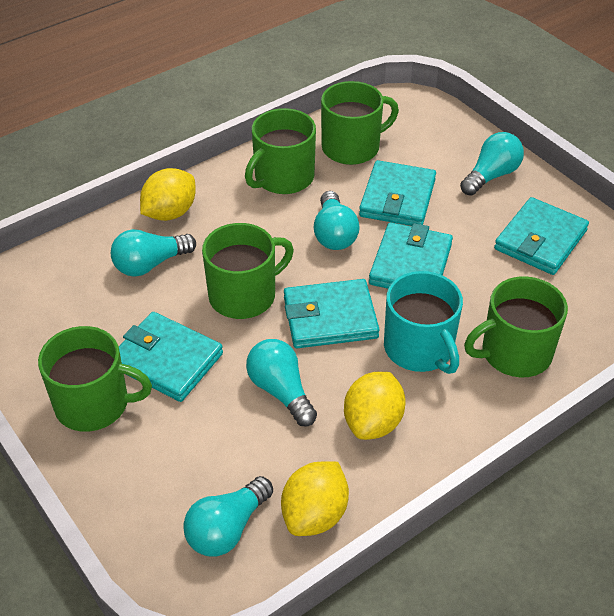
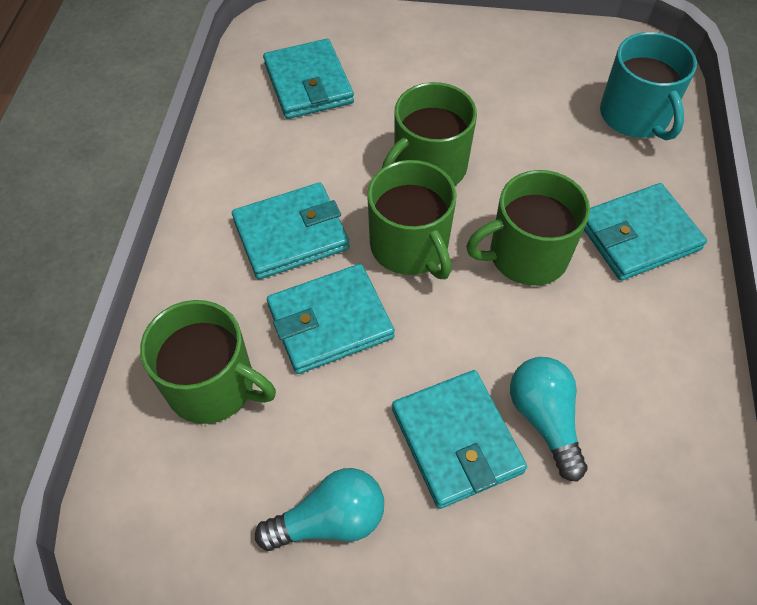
green mug: 5 -> 4
turquoise light bulb: 5 -> 2
yellow lemon: 3 -> 0

